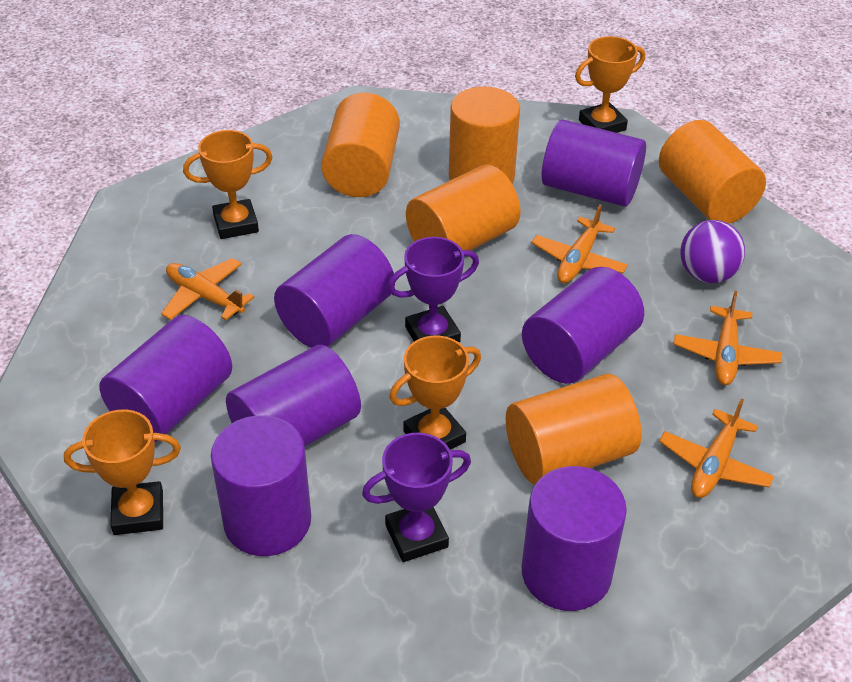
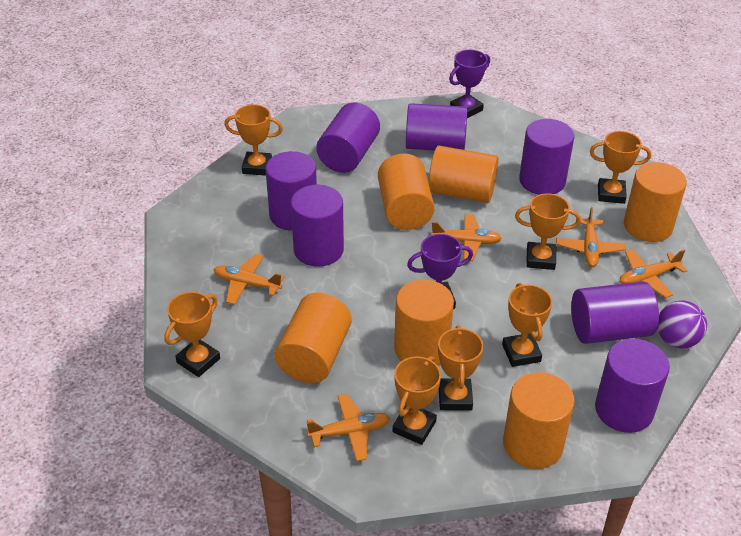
orange cylinder: 5 -> 6
orange plane: 4 -> 5
orange trophy: 4 -> 7

